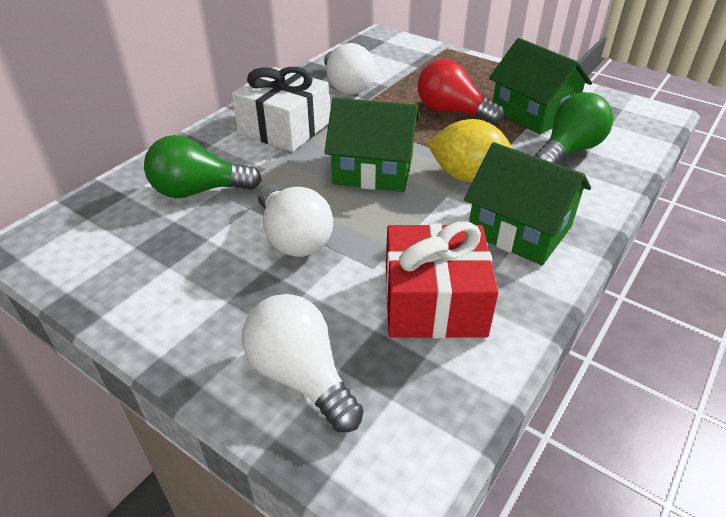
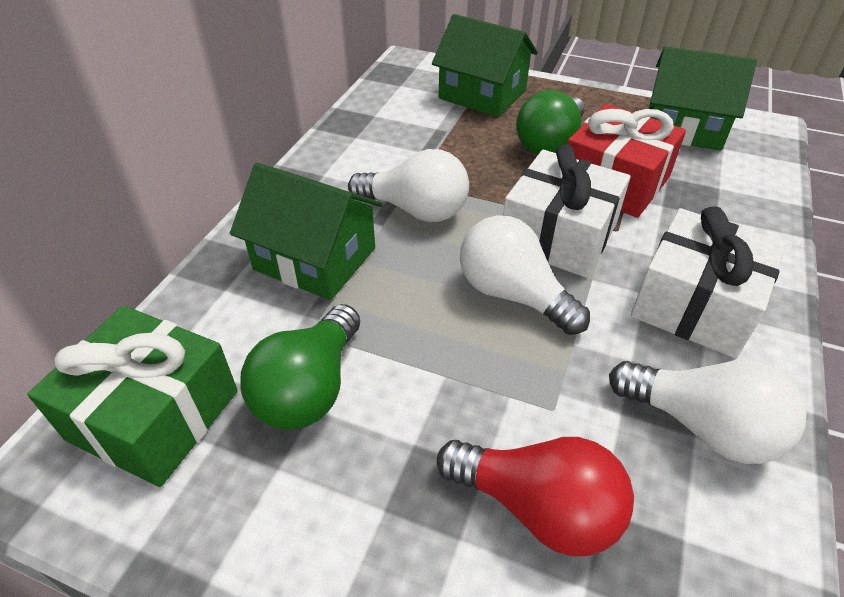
green gift: 0 -> 1
white gift: 1 -> 2
yellow lemon: 1 -> 0

